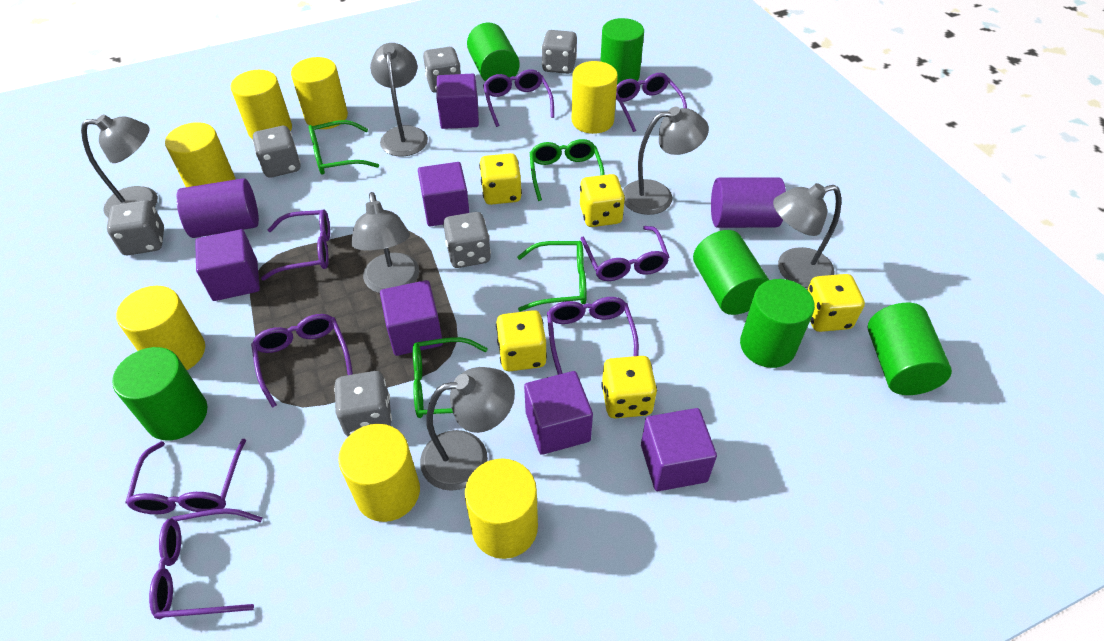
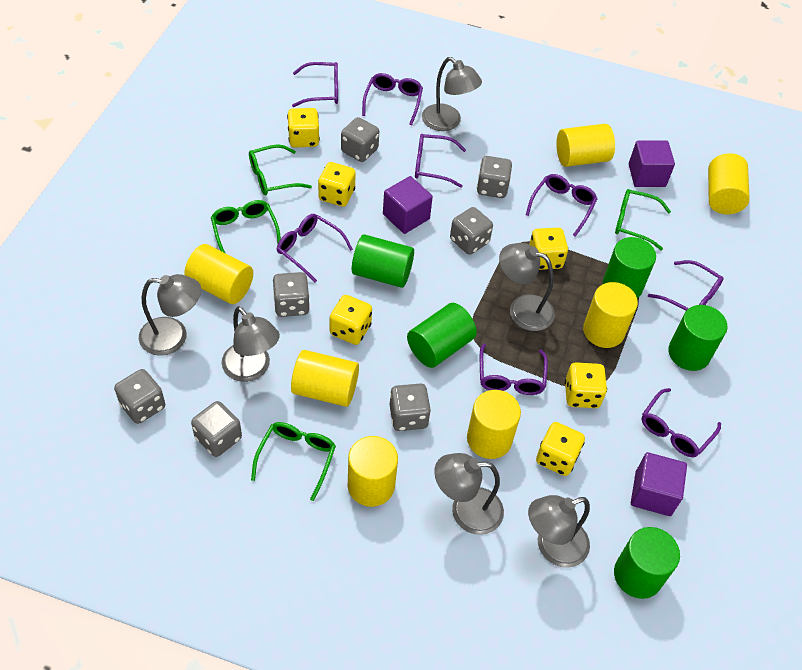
green cylinder: 6 -> 5
grey dice: 6 -> 7
purple cube: 6 -> 3
purple cylinder: 2 -> 0
yellow dice: 5 -> 6

